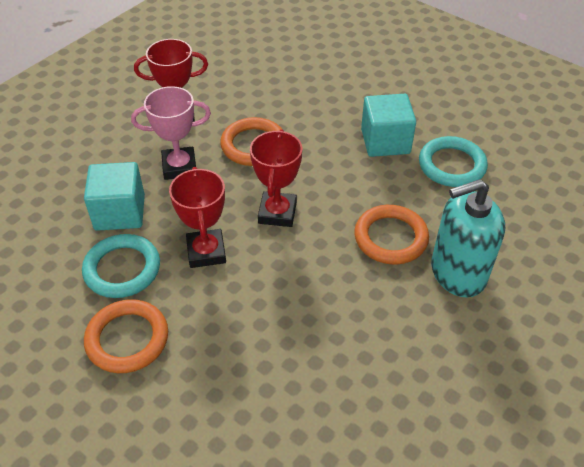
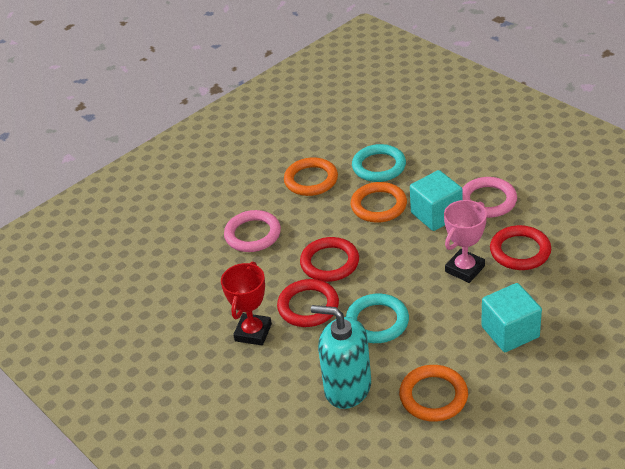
pink ring: 0 -> 2
red ring: 0 -> 3
red trophy: 3 -> 1

